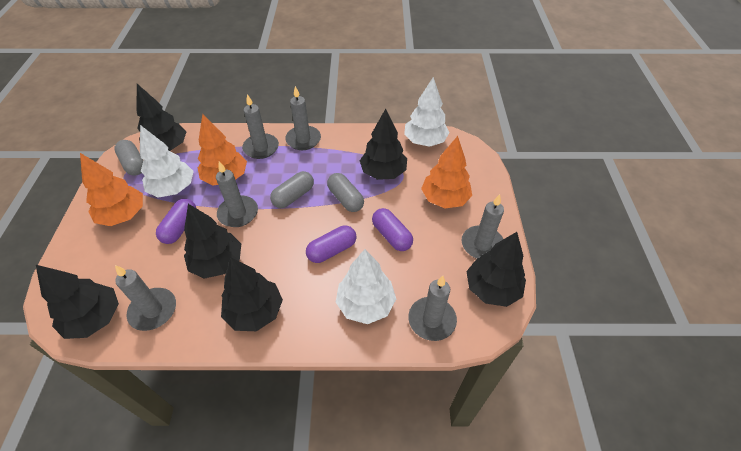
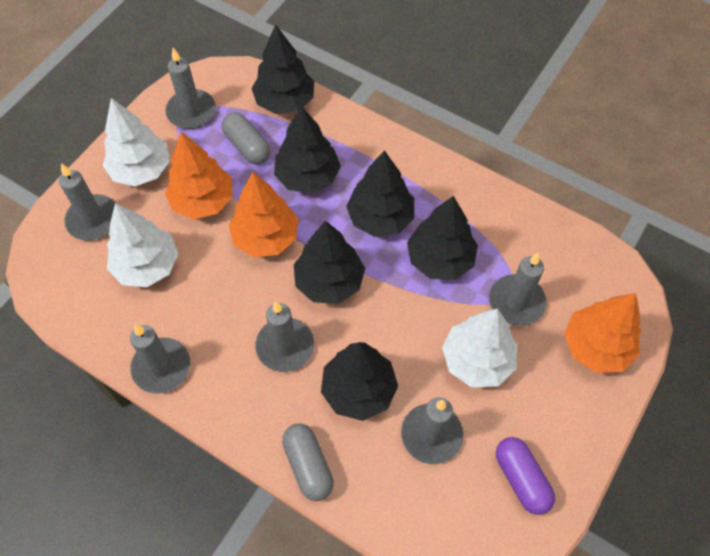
grey capsule: 3 -> 2
purple capsule: 3 -> 1

